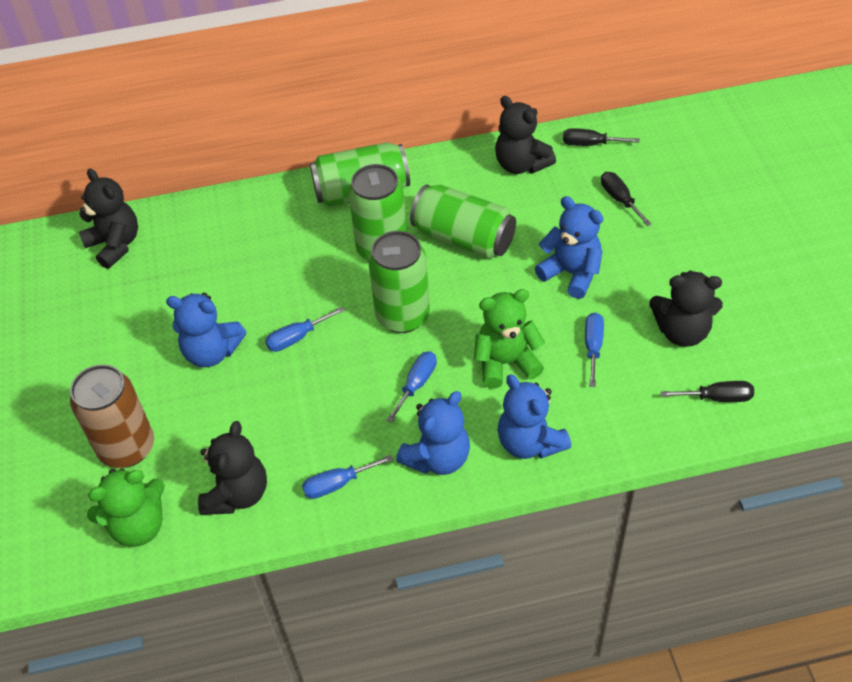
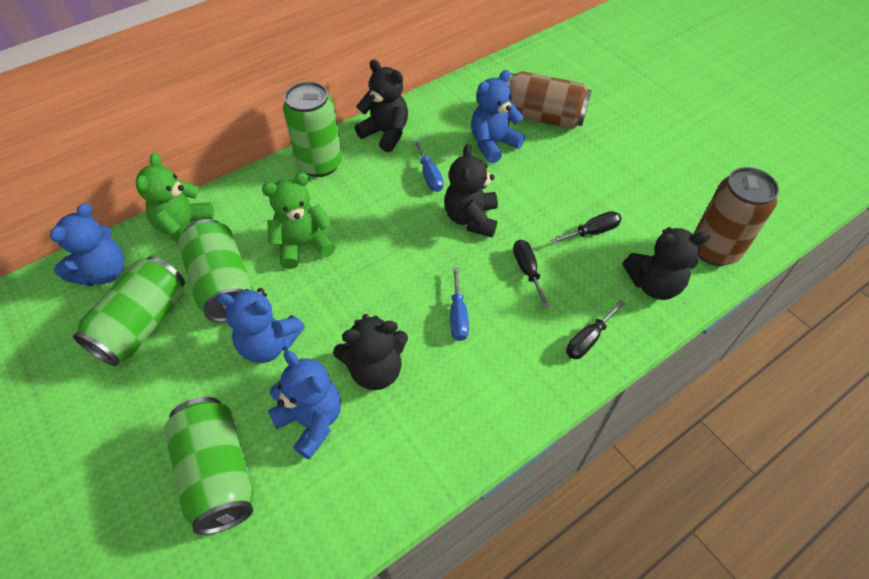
blue screwdriver: 4 -> 2
brown can: 1 -> 2

